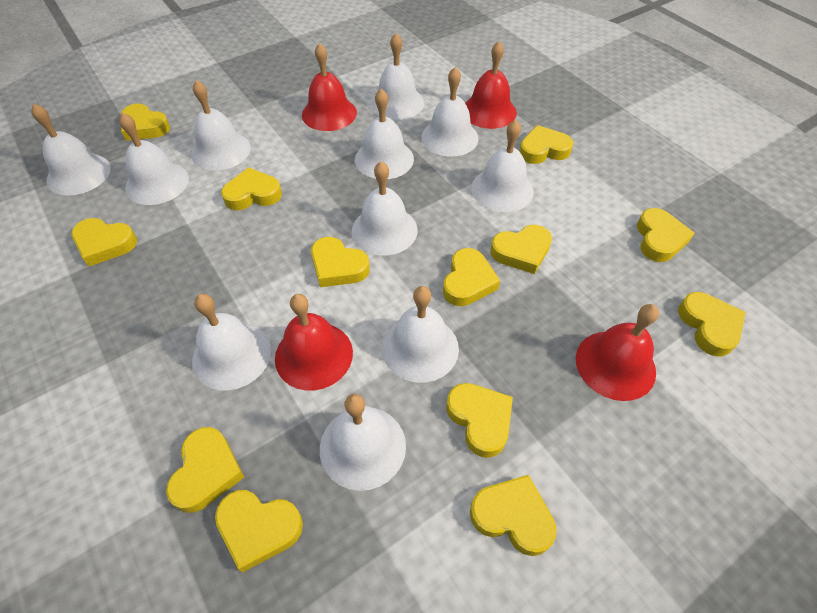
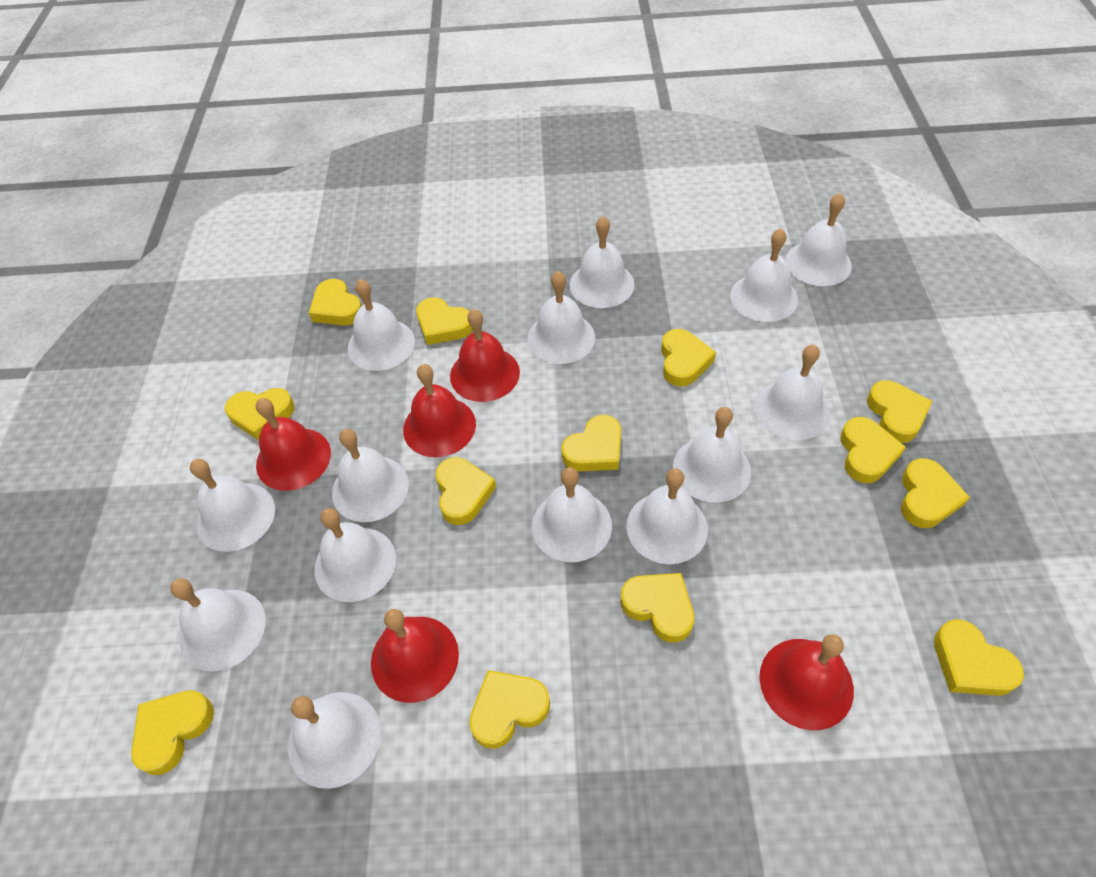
red bell: 4 -> 5
white bell: 11 -> 14

